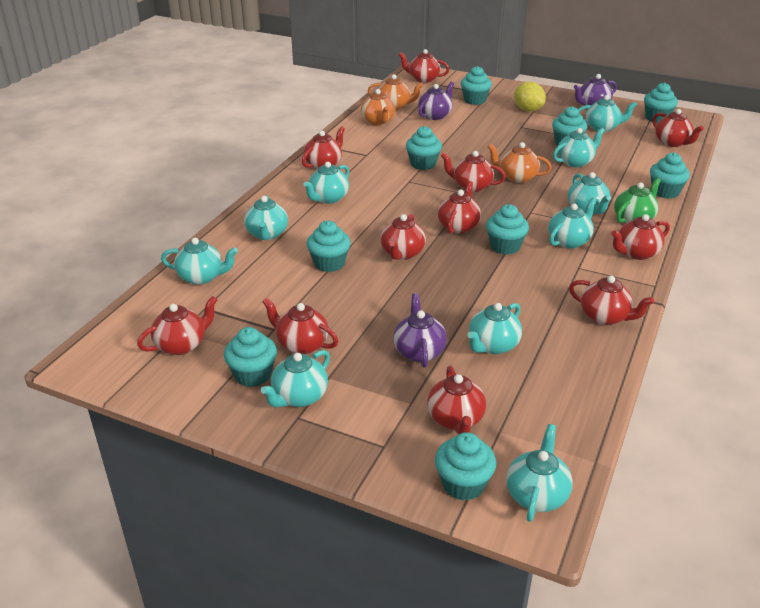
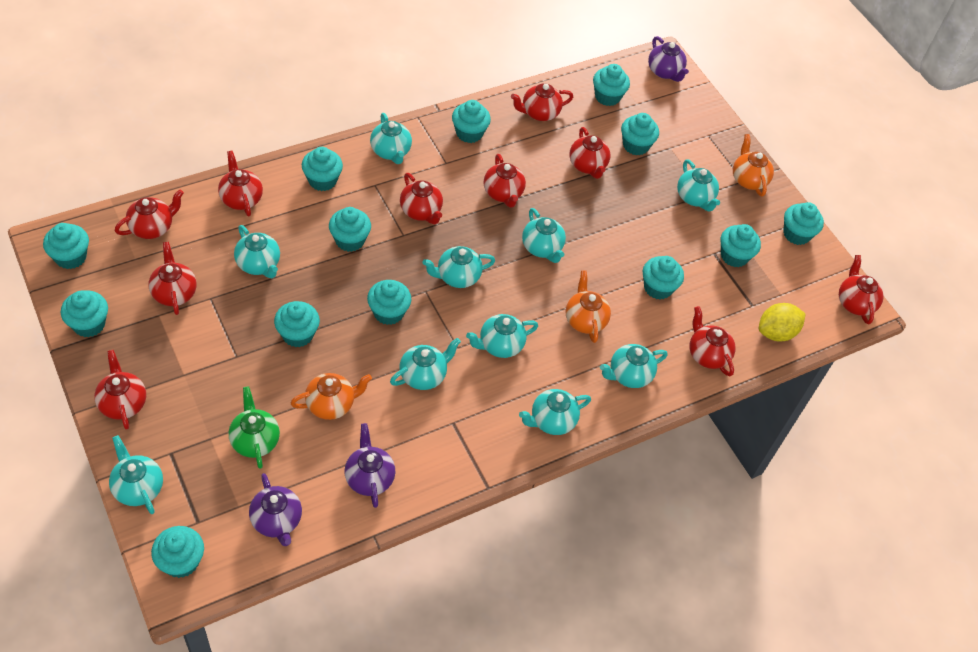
red teapot: 11 -> 10
turquoise cupcake: 9 -> 13

